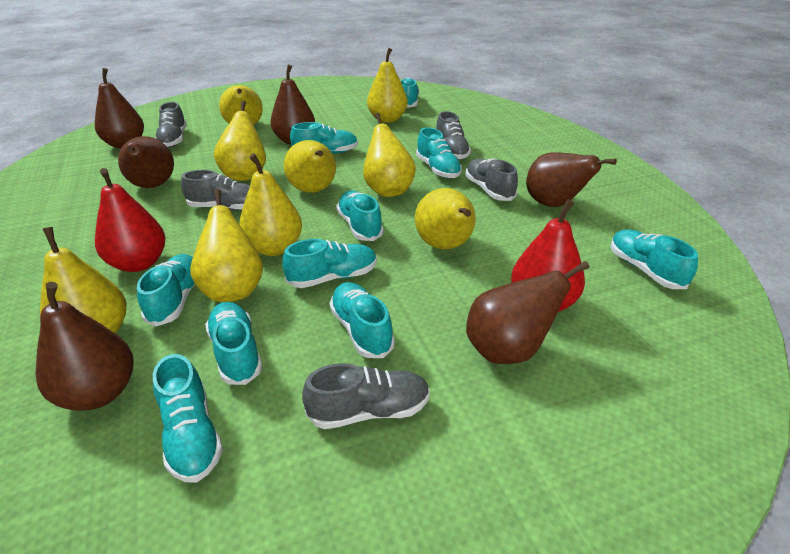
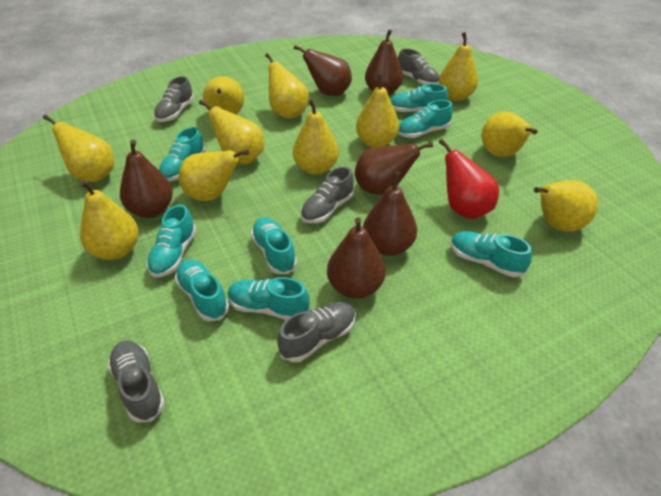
red pear: 2 -> 1
turquoise shoe: 10 -> 8
yellow pear: 9 -> 11

